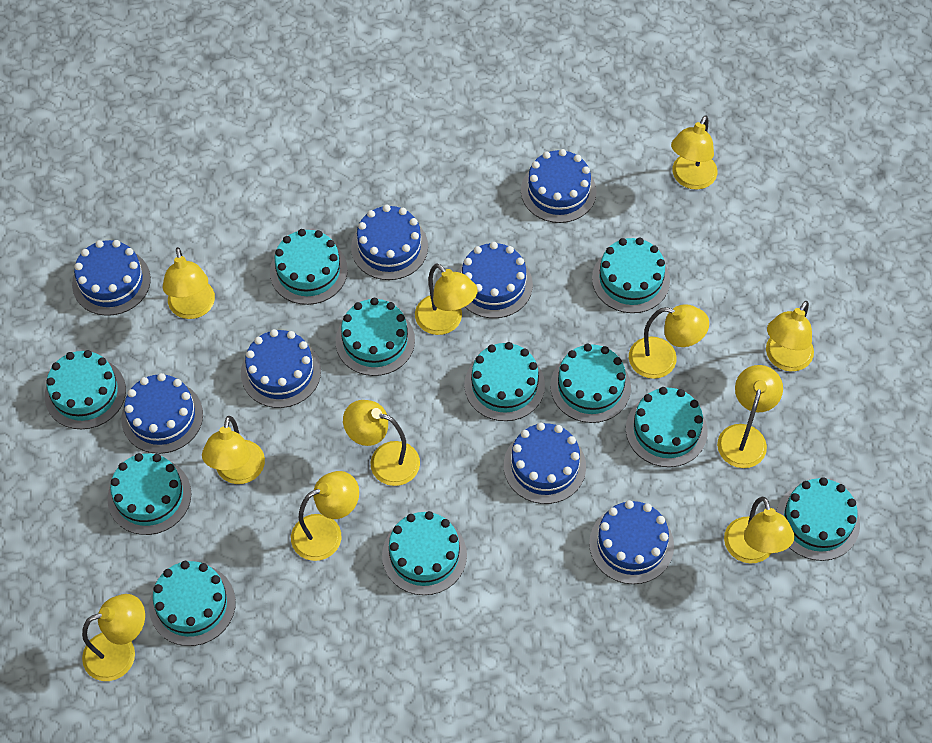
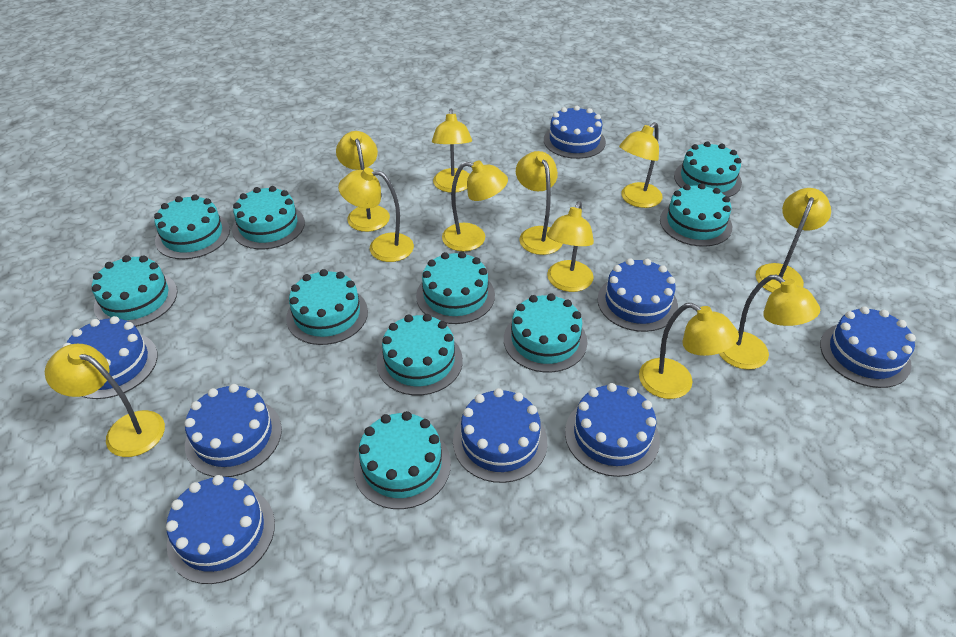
turquoise cake: 11 -> 10

